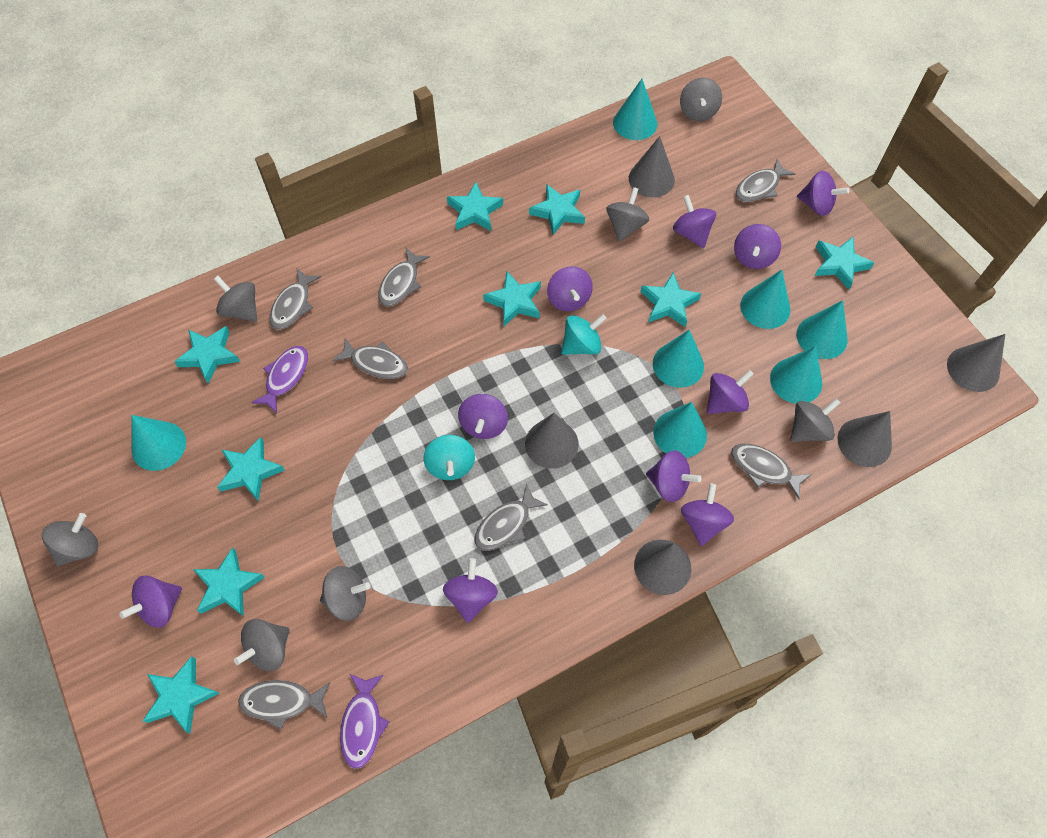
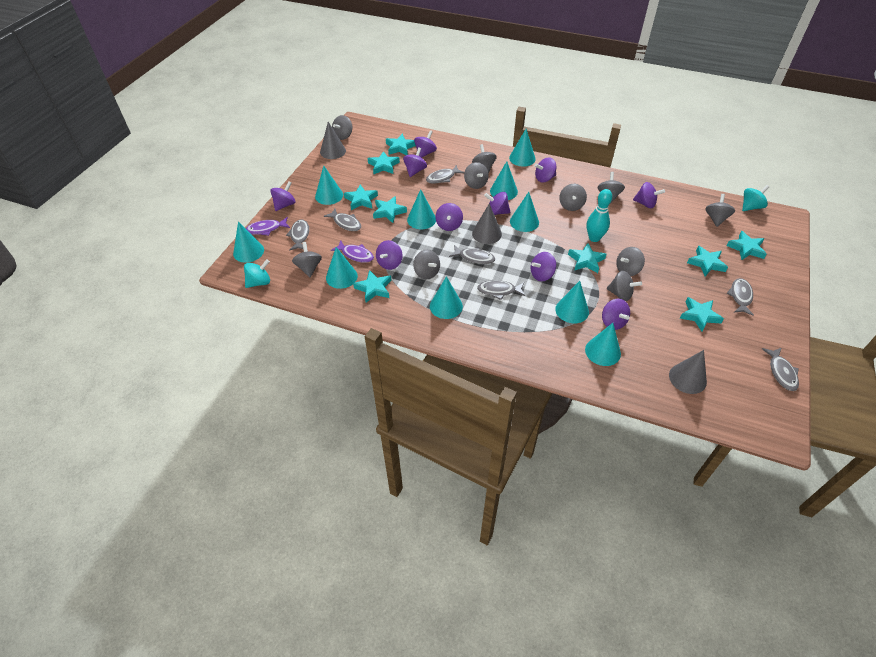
grey cone: 5 -> 3
grey spinning top: 7 -> 10
turquoise bowling pin: 0 -> 1
turquoise cone: 7 -> 10

